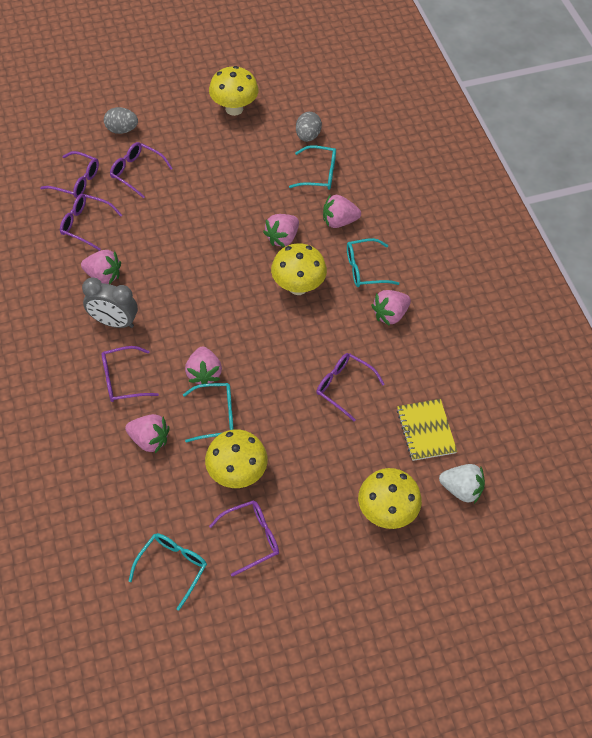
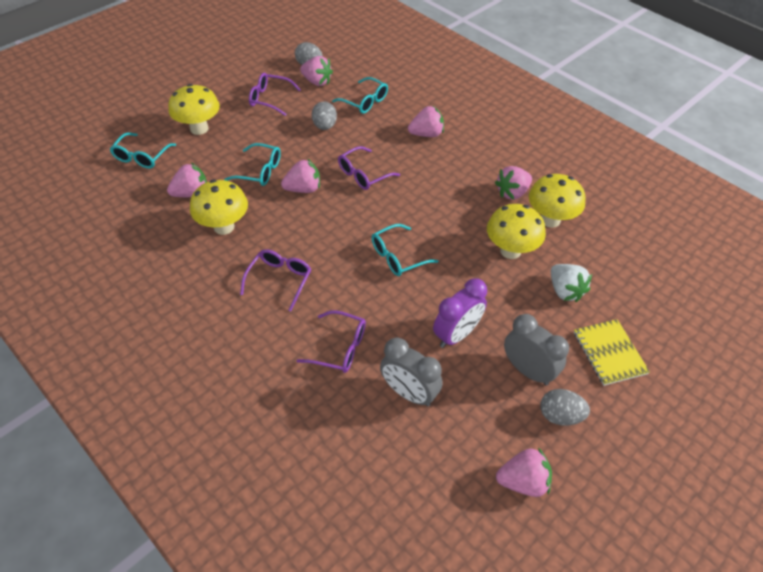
grey clock: 1 -> 2
grey egg: 2 -> 3
purple clock: 0 -> 1
purple glasses: 6 -> 4

